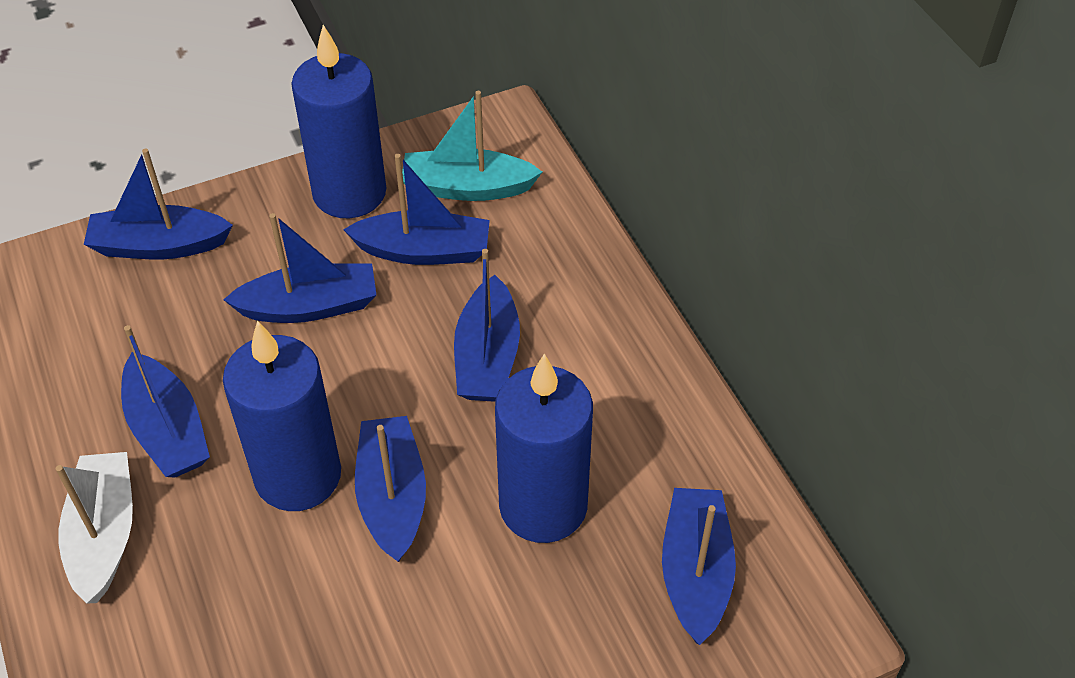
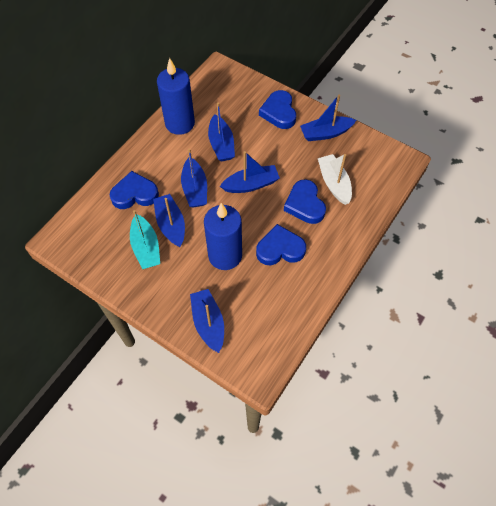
blue boat: 7 -> 6
blue candle: 3 -> 2
blue heart: 0 -> 4

